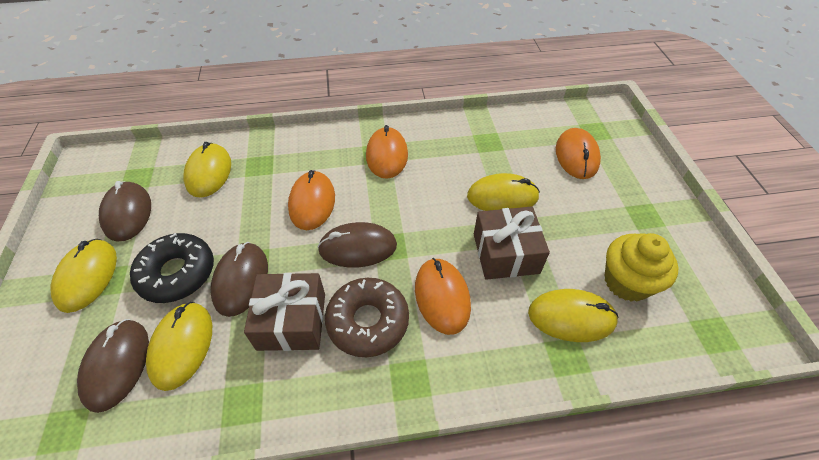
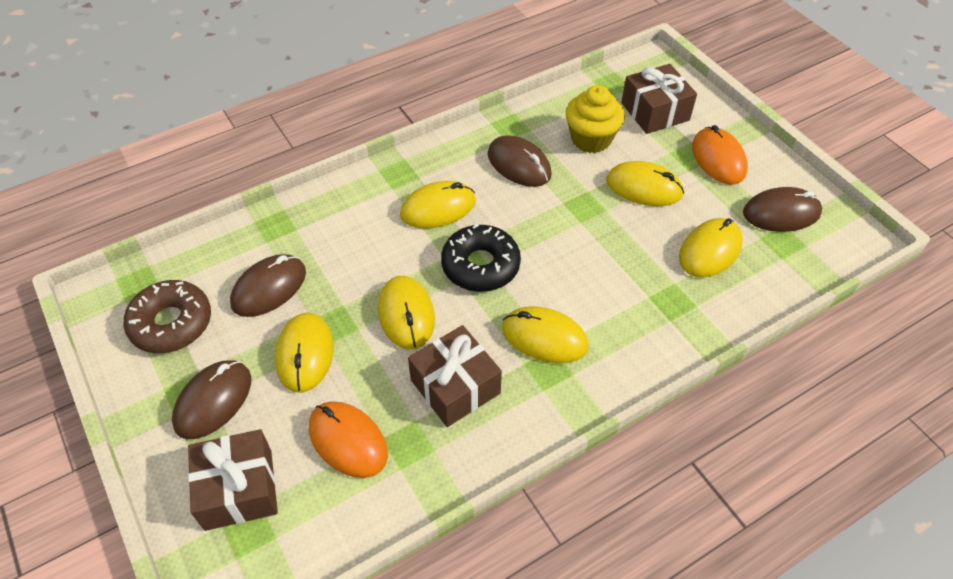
brown gift: 2 -> 3
orange mouse: 4 -> 2
yellow mouse: 5 -> 6

